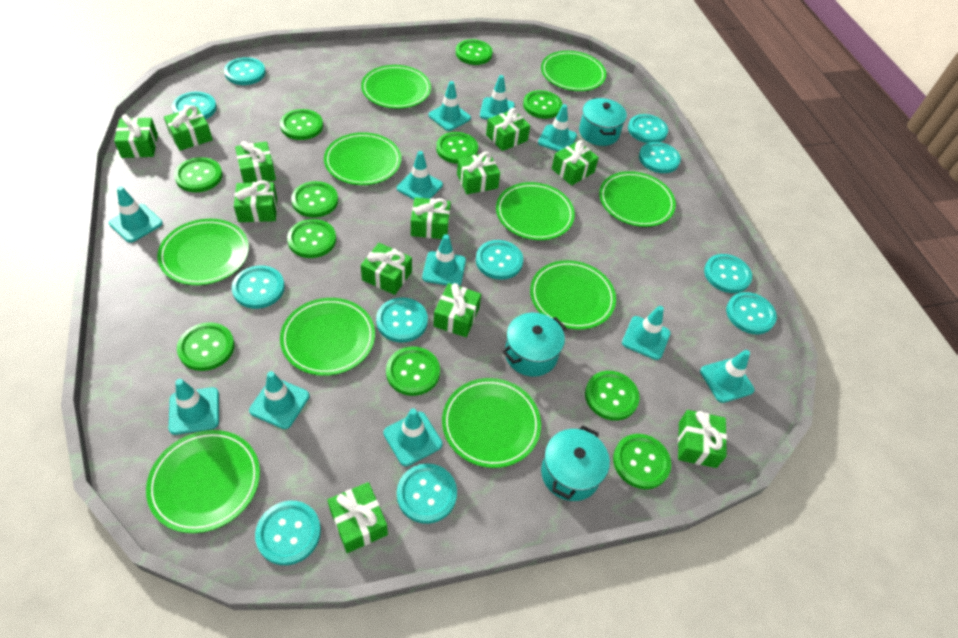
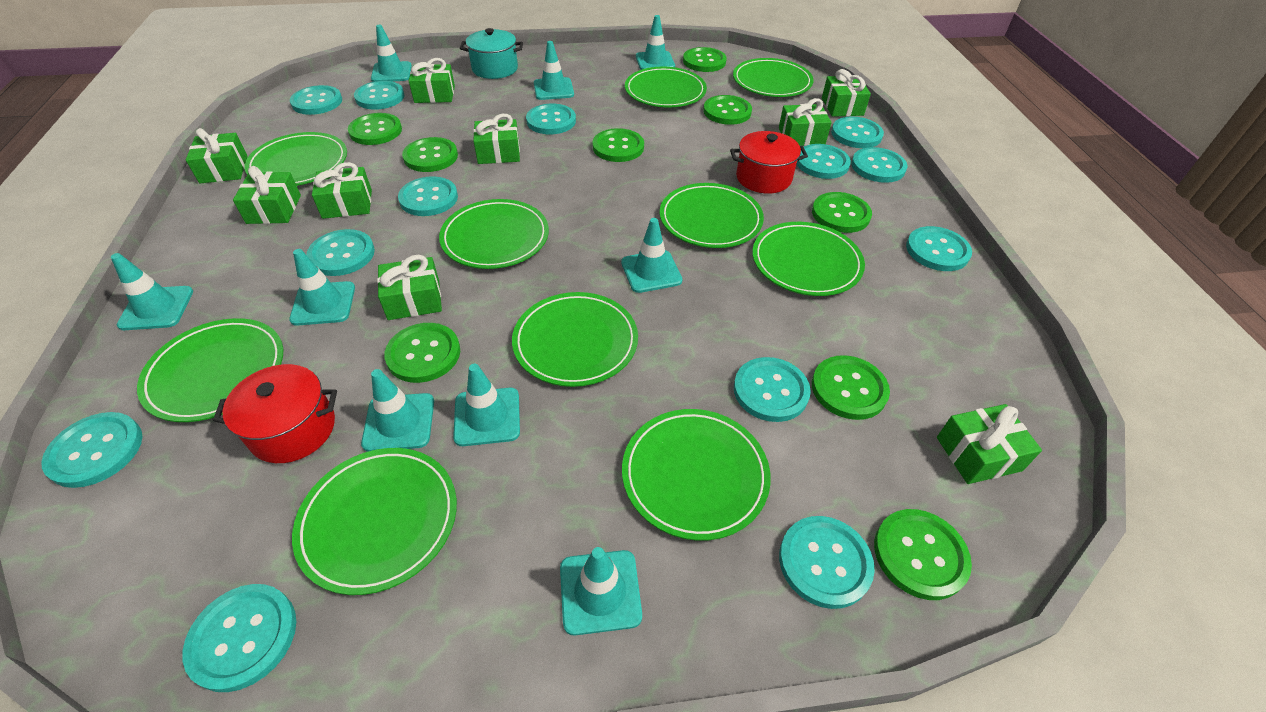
green button: 11 -> 9
green gift: 12 -> 9
red pot: 0 -> 2
turquoise button: 11 -> 13
turquoise pot: 3 -> 1
turquoise traffic cone: 11 -> 9

